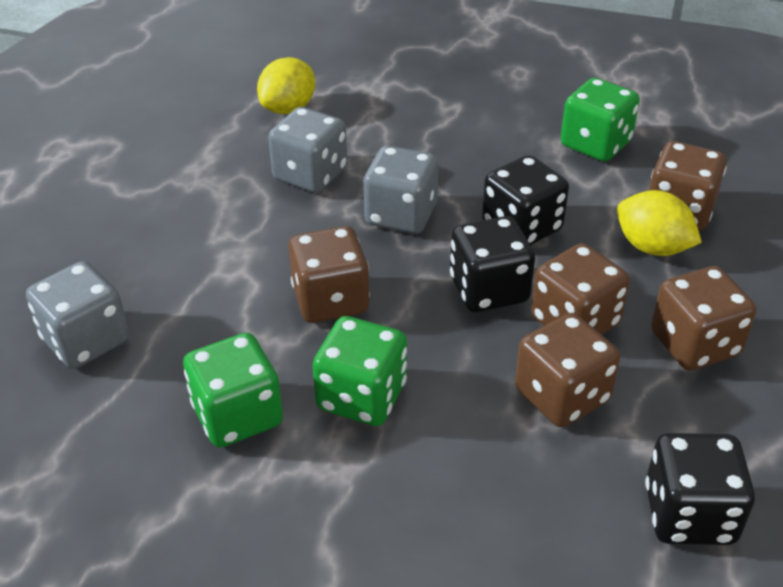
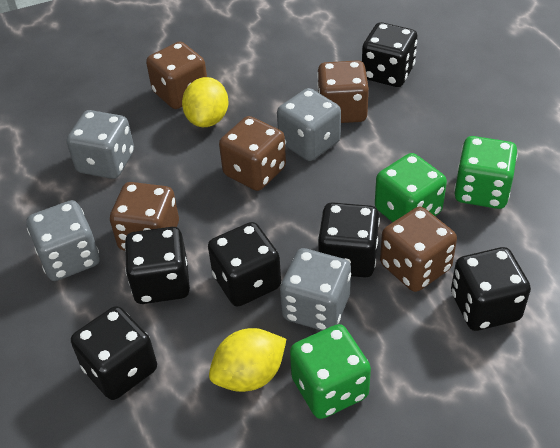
black dice: 3 -> 6
grey dice: 3 -> 4

